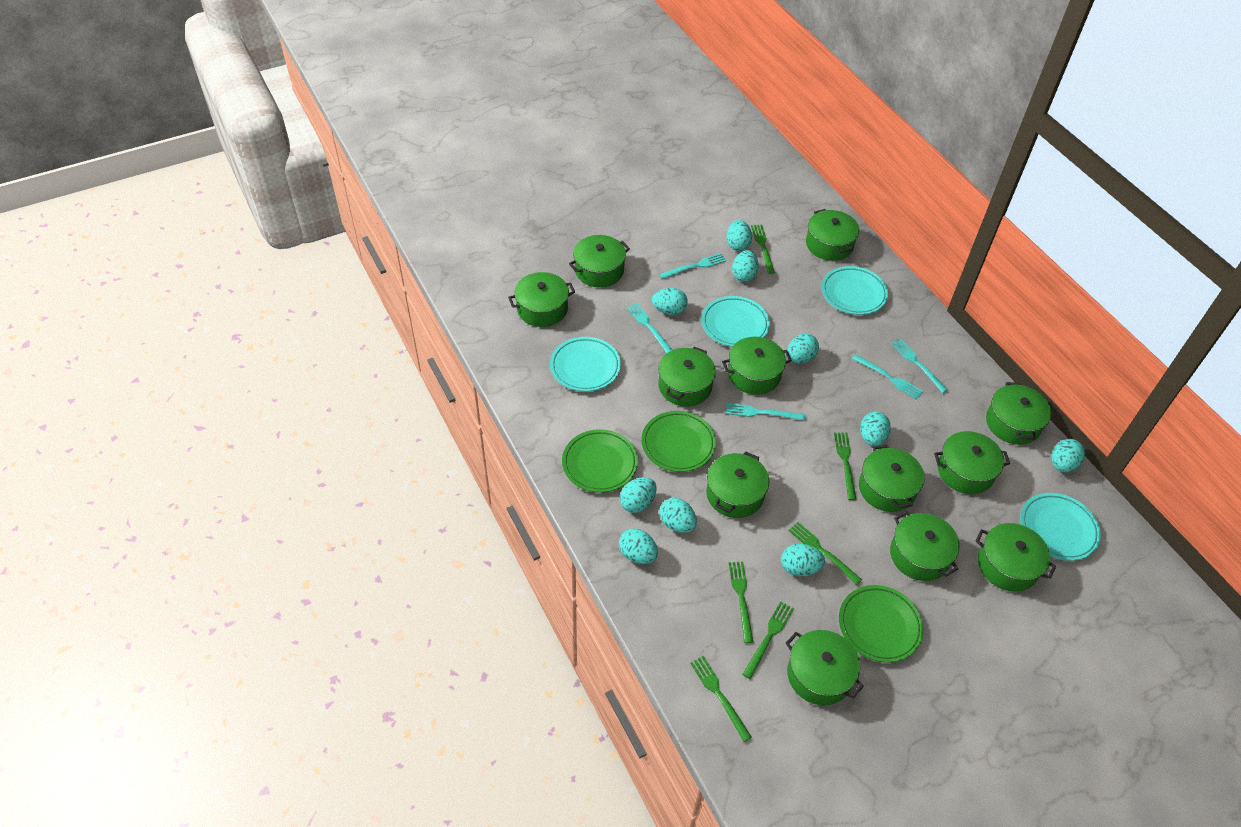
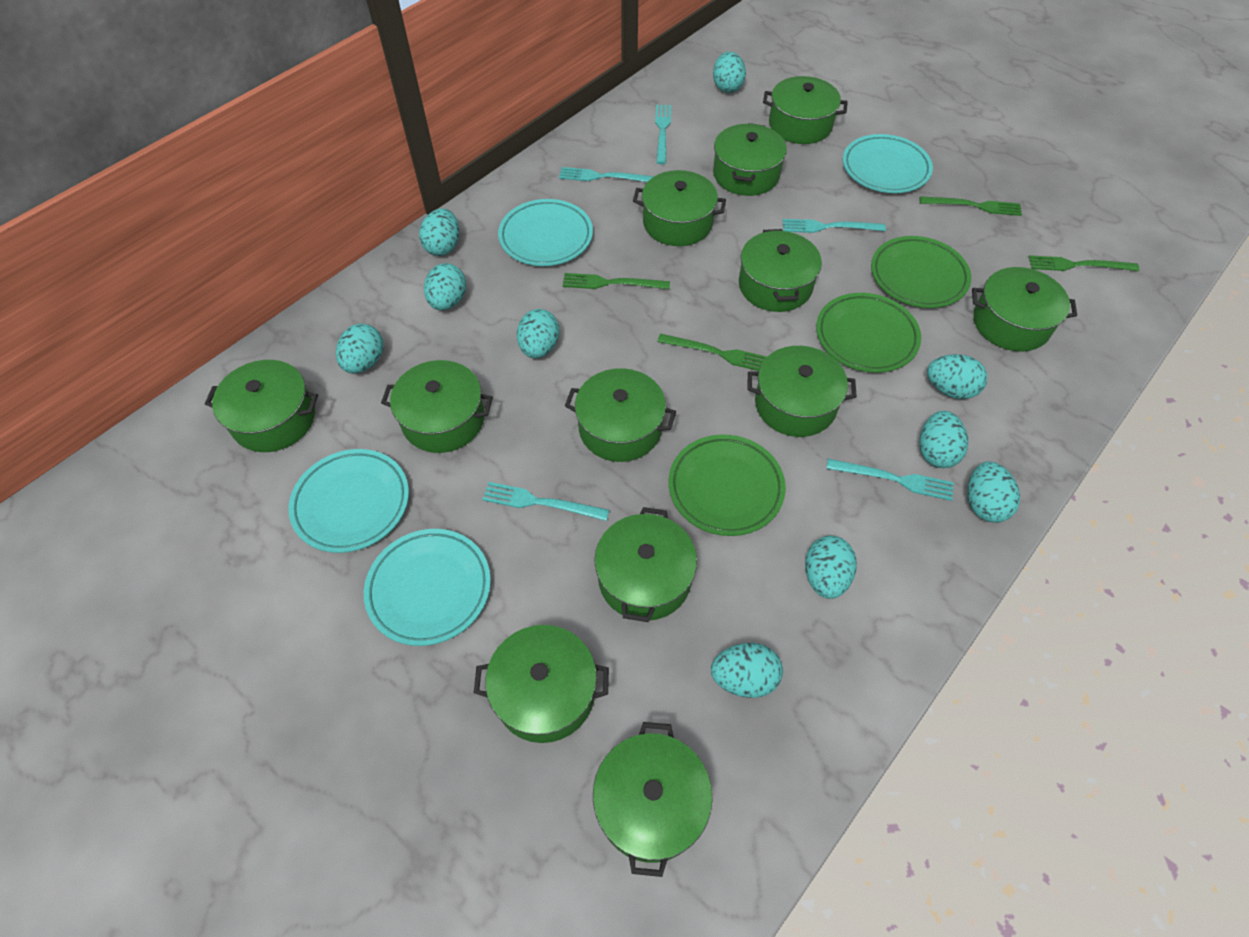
green fork: 6 -> 4

